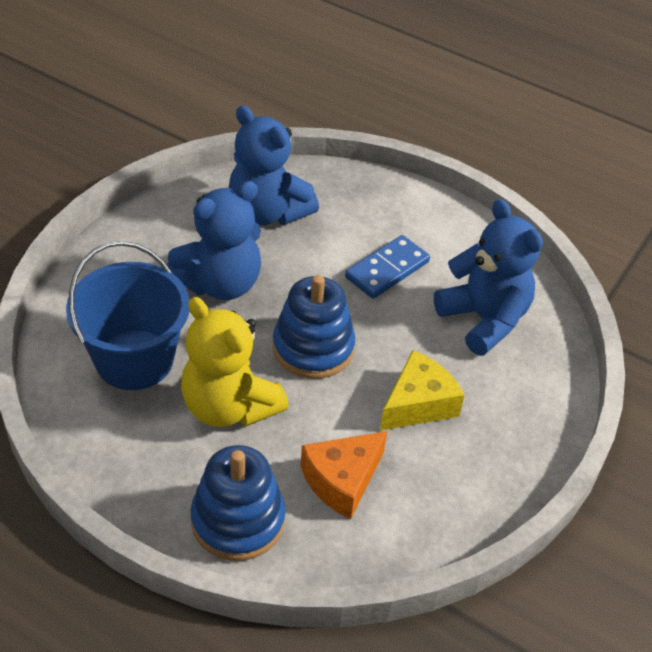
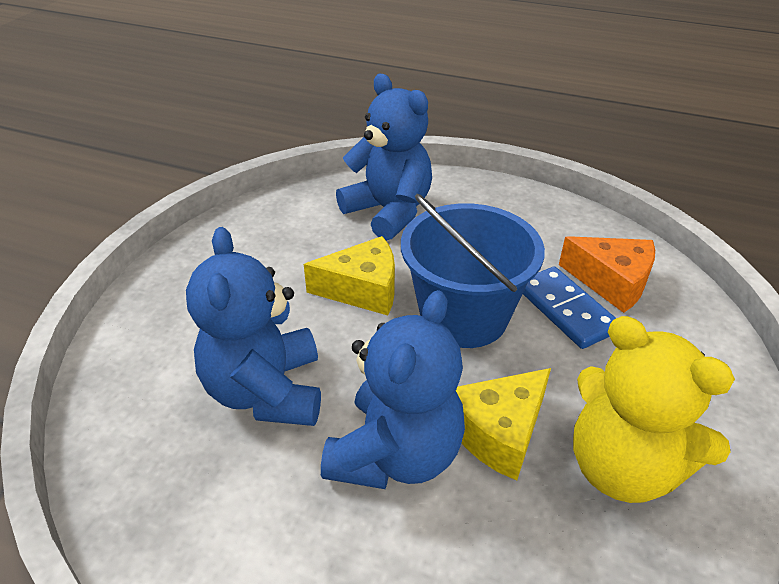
blue stacking toy: 2 -> 0
yellow cheese: 1 -> 2

